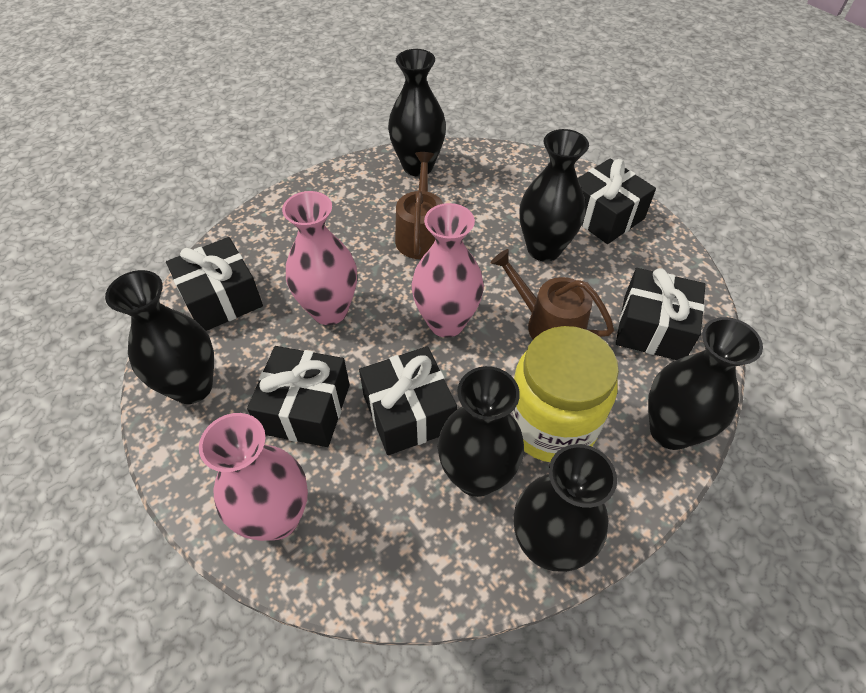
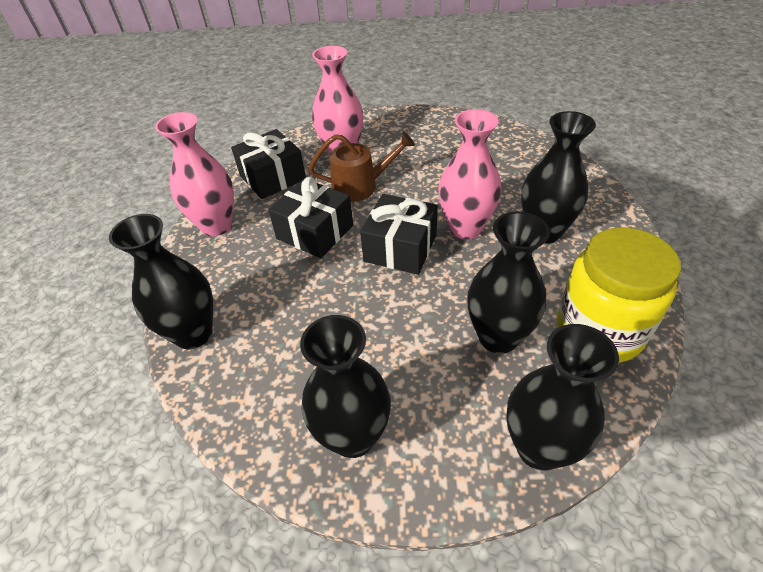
black gift: 5 -> 3
black vase: 6 -> 5
brown watering can: 2 -> 1

